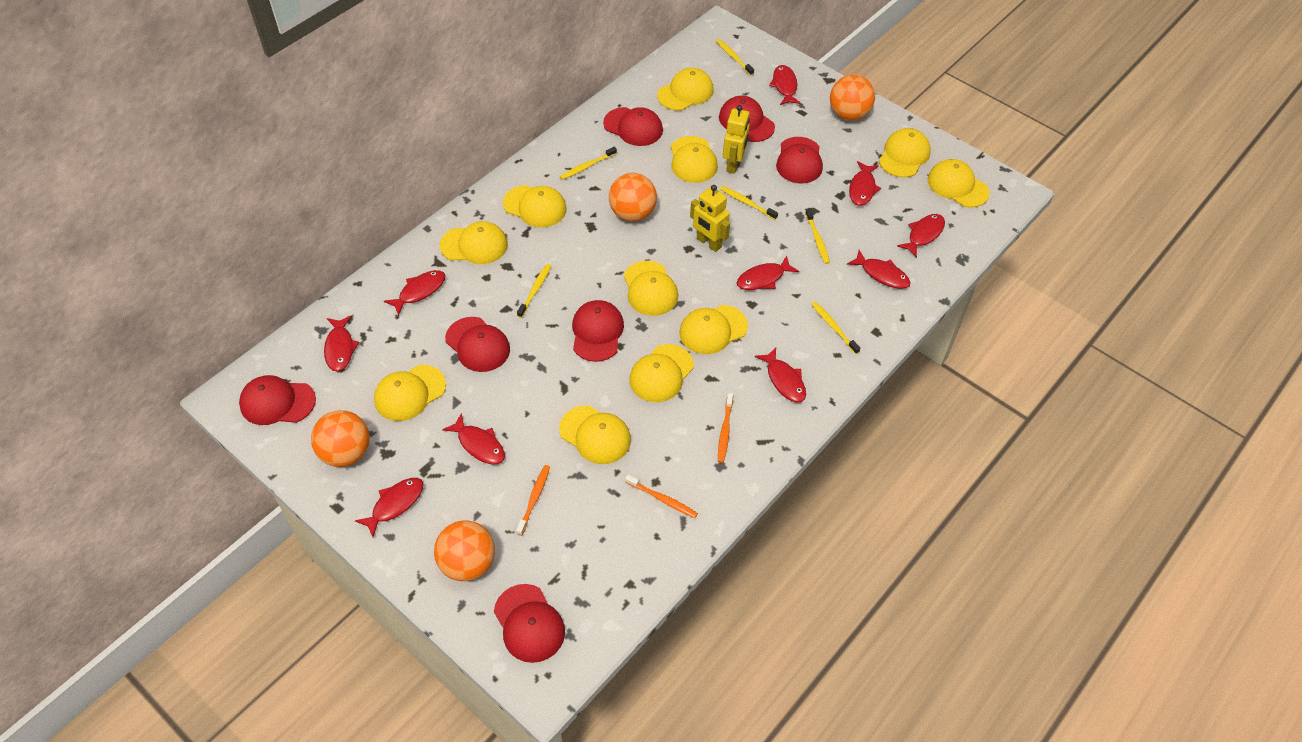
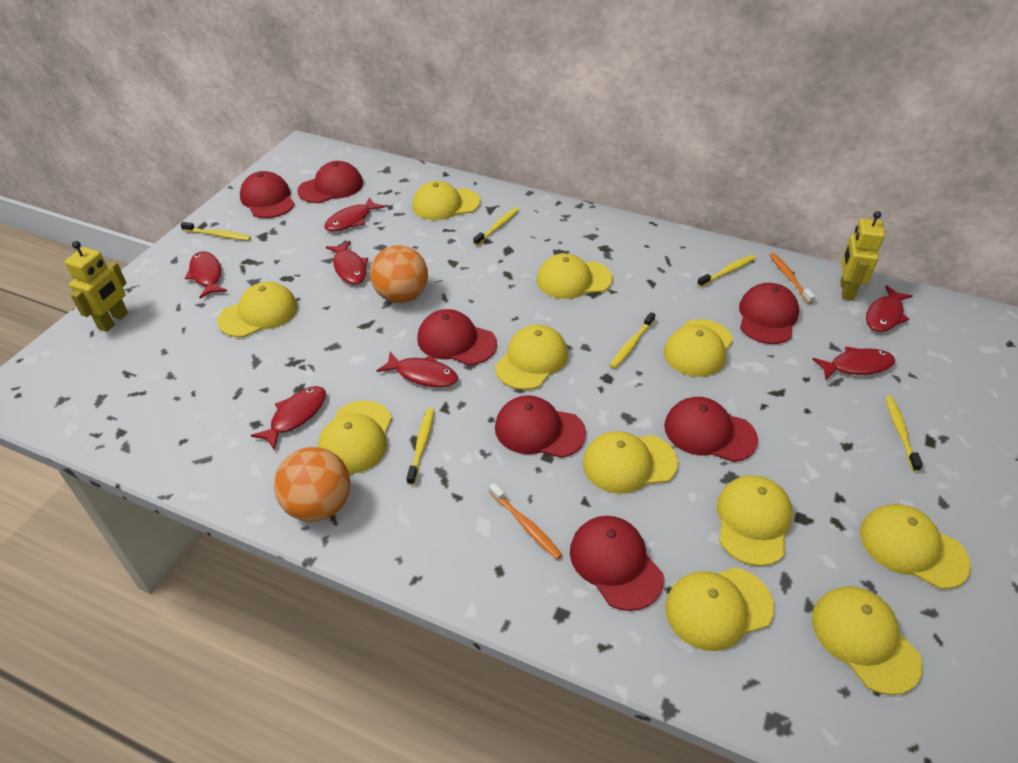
orange ball: 4 -> 2
orange toothbrush: 3 -> 2
red fish: 10 -> 7

